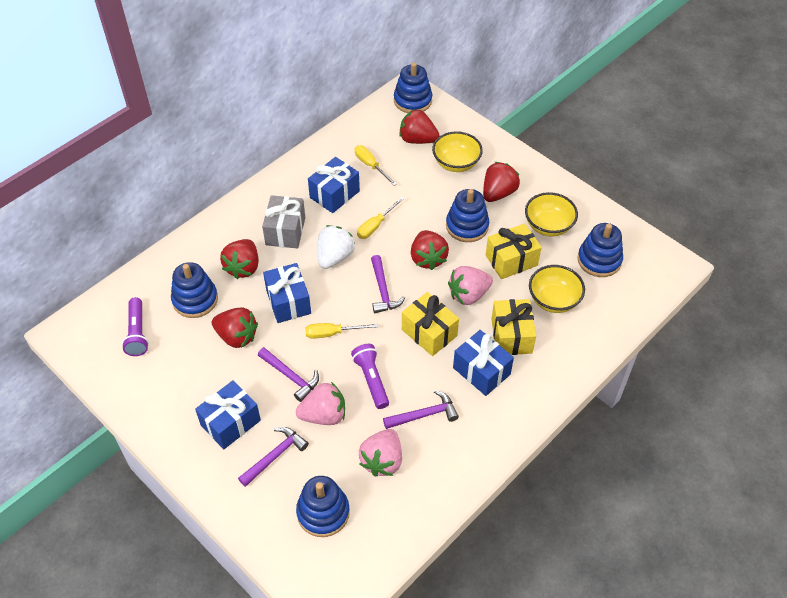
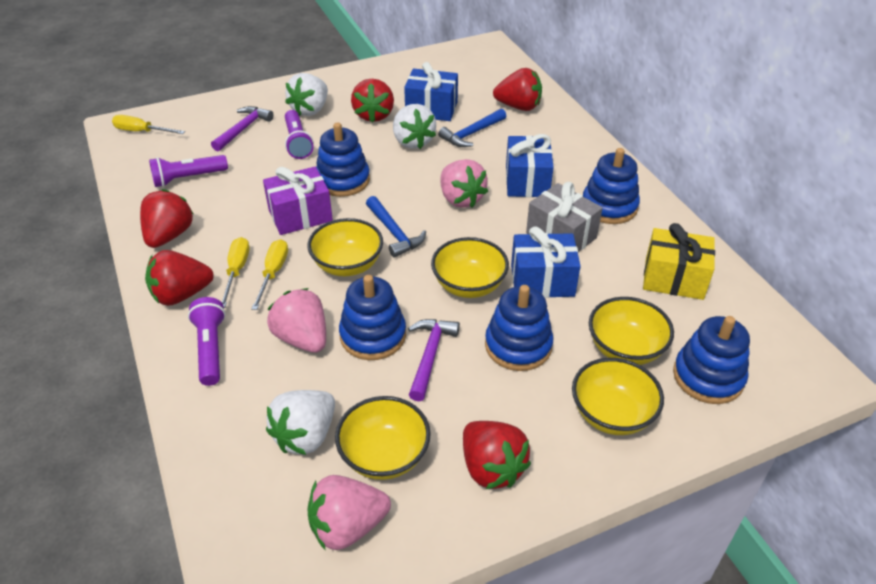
blue gift: 4 -> 3
blue hammer: 0 -> 2
purple flashlight: 2 -> 3
purple gift: 0 -> 1
purple hammer: 4 -> 2
white strawberry: 1 -> 3
yellow bowl: 3 -> 5
yellow gift: 3 -> 1

